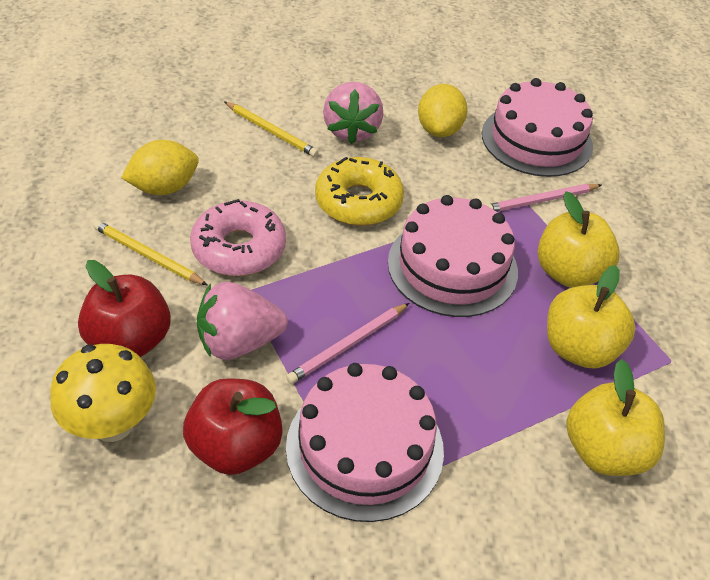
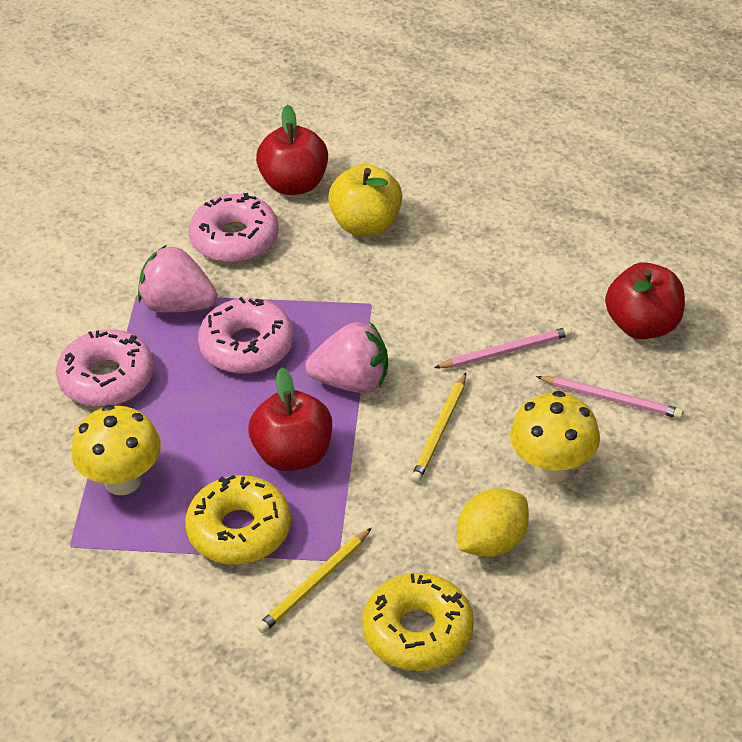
pink cake: 3 -> 0
pink donut: 1 -> 3
red apple: 2 -> 3
yellow apple: 3 -> 1
yellow donut: 1 -> 2
yellow lemon: 2 -> 1
yellow mushroom: 1 -> 2

